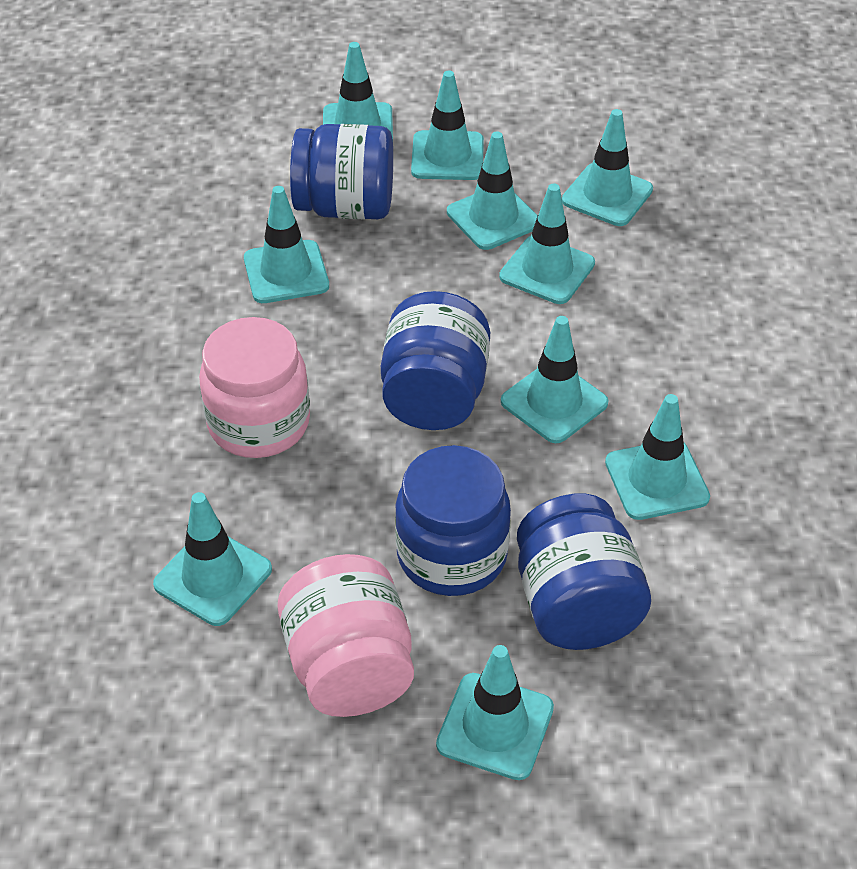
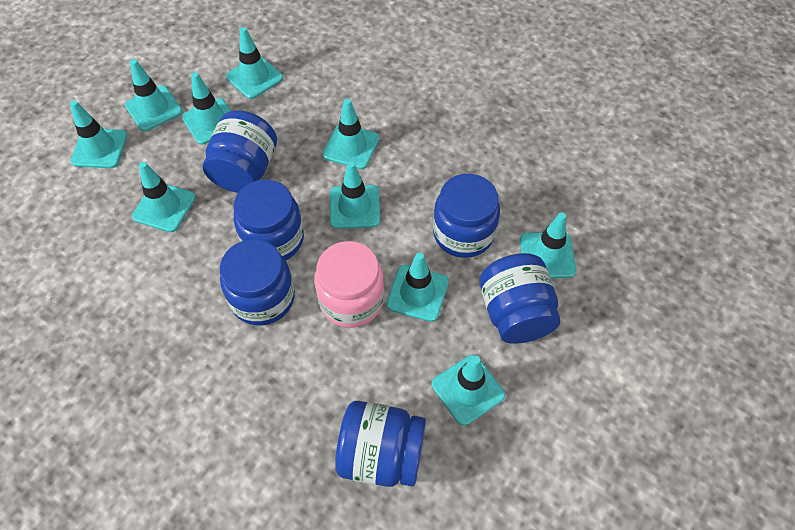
blue jar: 4 -> 6
pink jar: 2 -> 1

